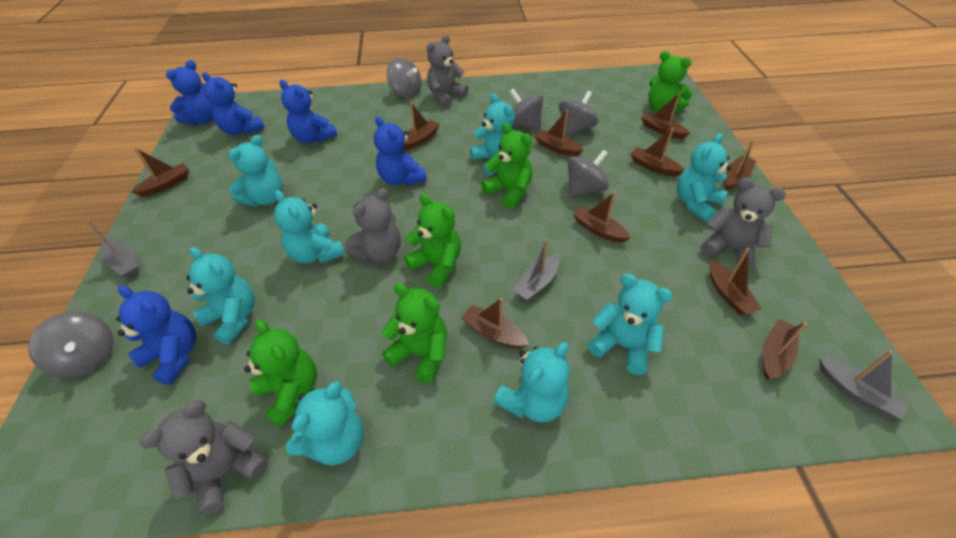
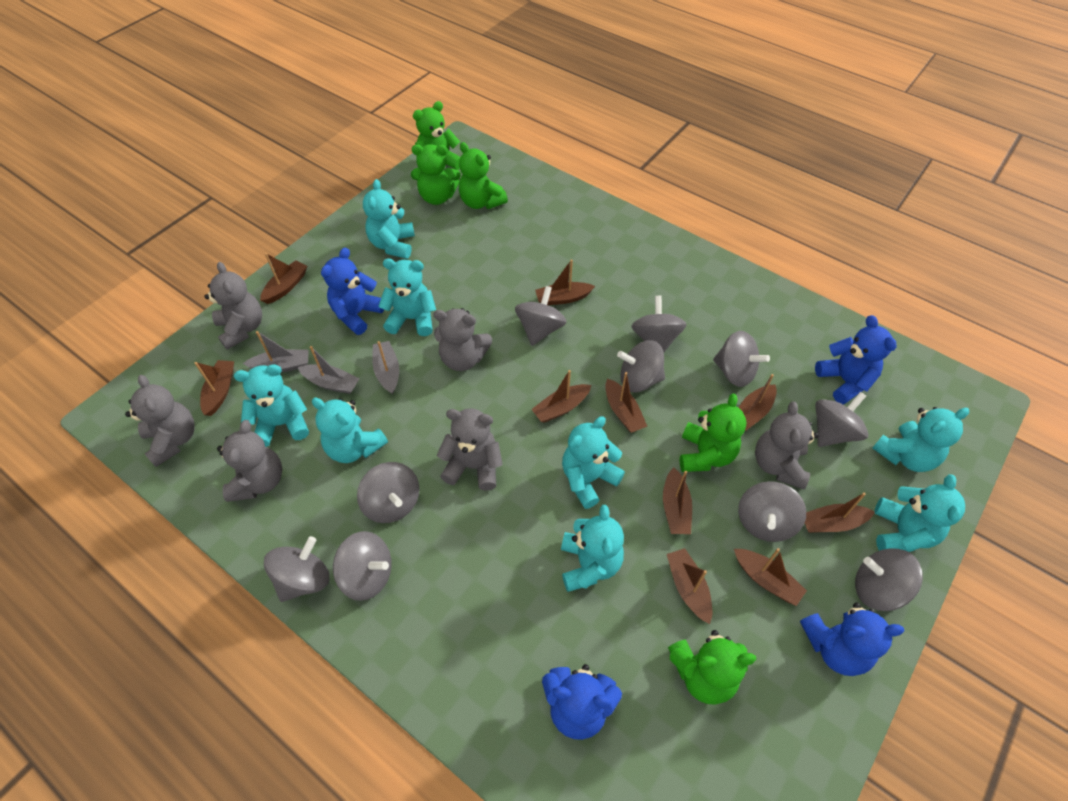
blue teddy bear: 5 -> 4
grey spinning top: 5 -> 10
grey teddy bear: 4 -> 6

